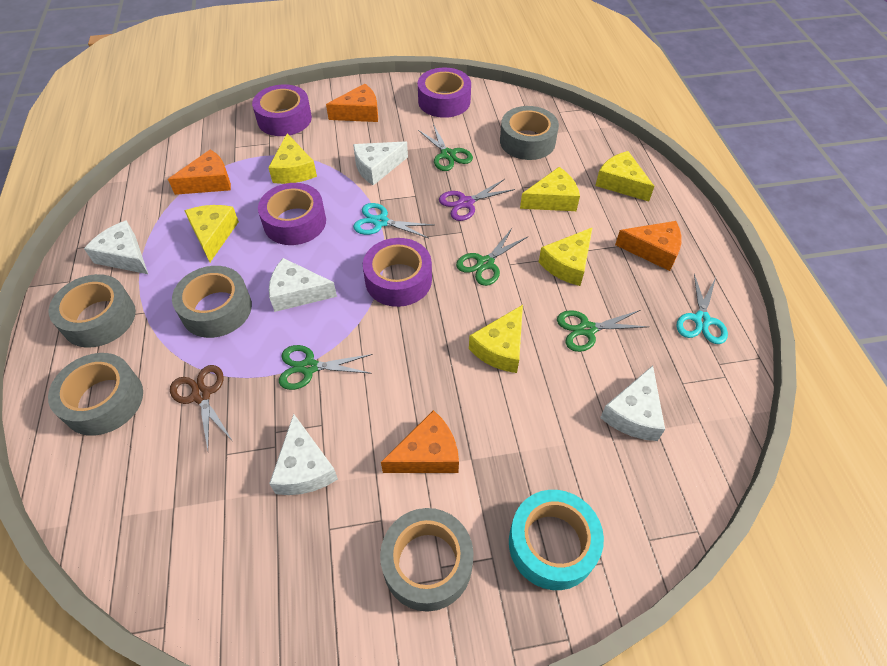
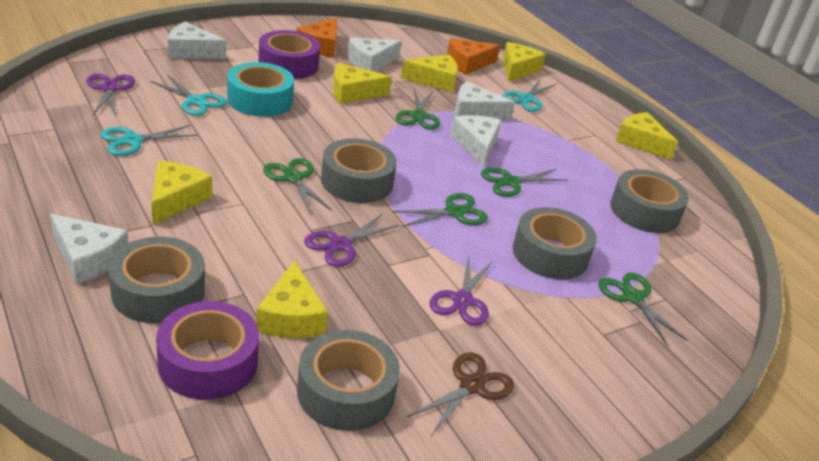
green scissors: 4 -> 5
orange cheese: 4 -> 2
purple scissors: 1 -> 3
purple tape: 4 -> 2
turquoise scissors: 2 -> 3

